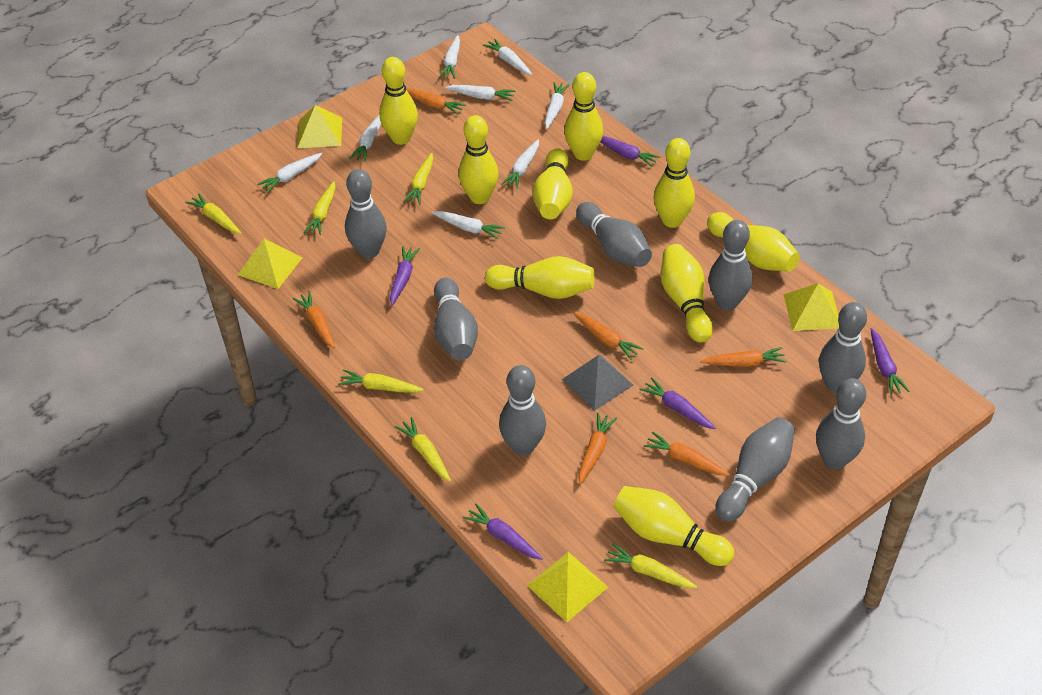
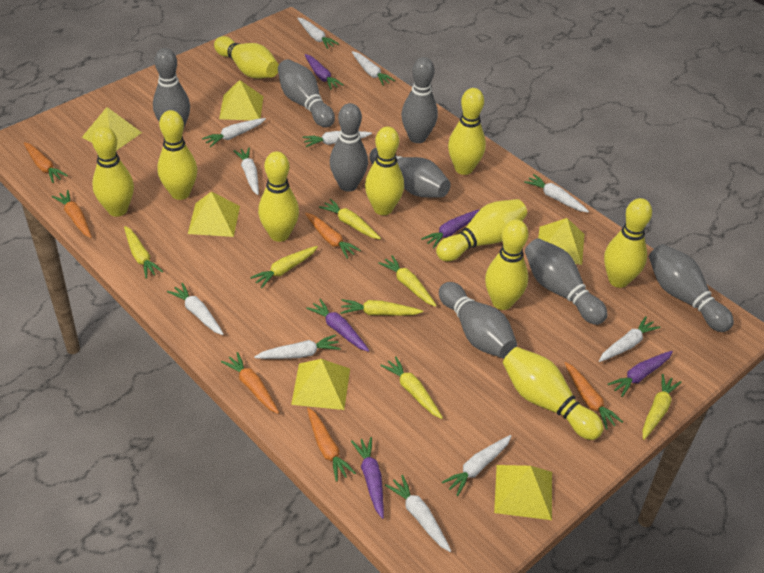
grey pyramid: 1 -> 0
white carrot: 8 -> 11
yellow bowling pin: 9 -> 10
yellow carrot: 6 -> 7
yellow pyramid: 4 -> 6

